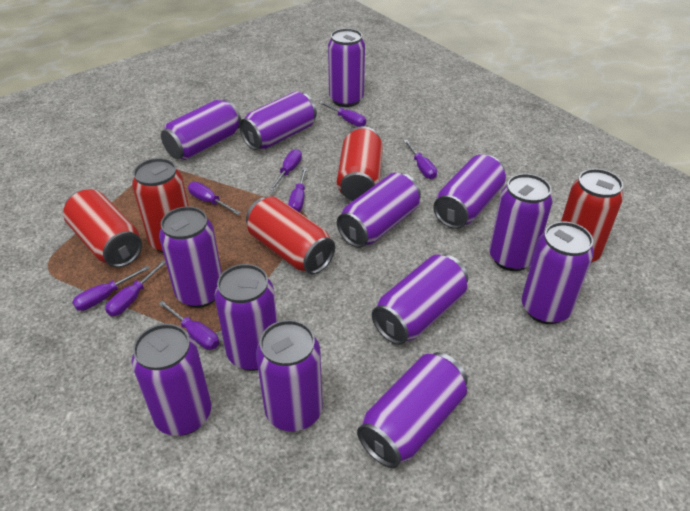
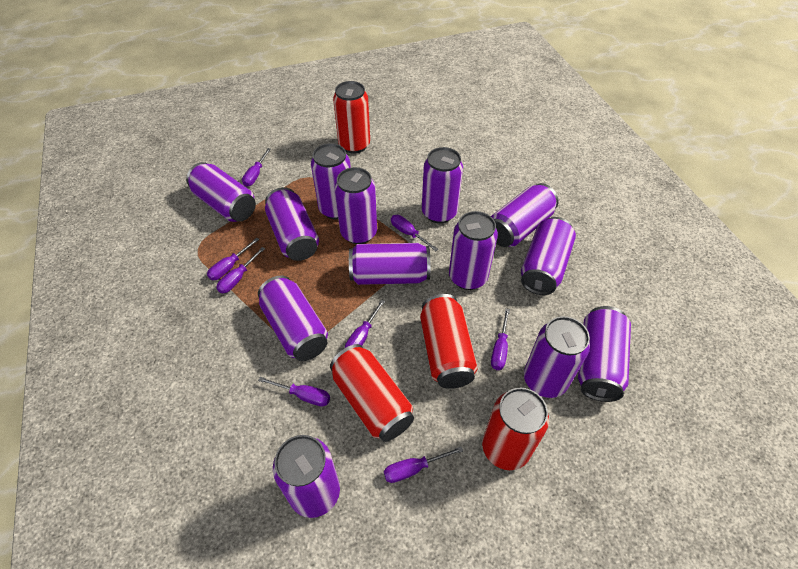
red can: 5 -> 4

